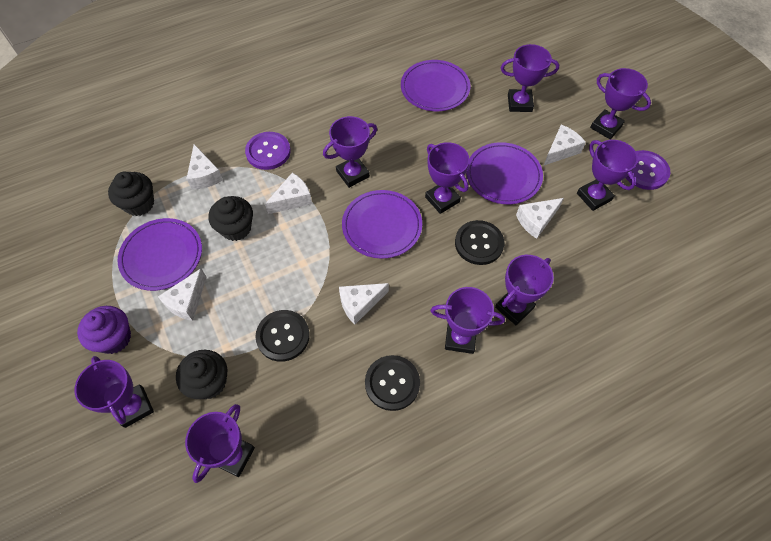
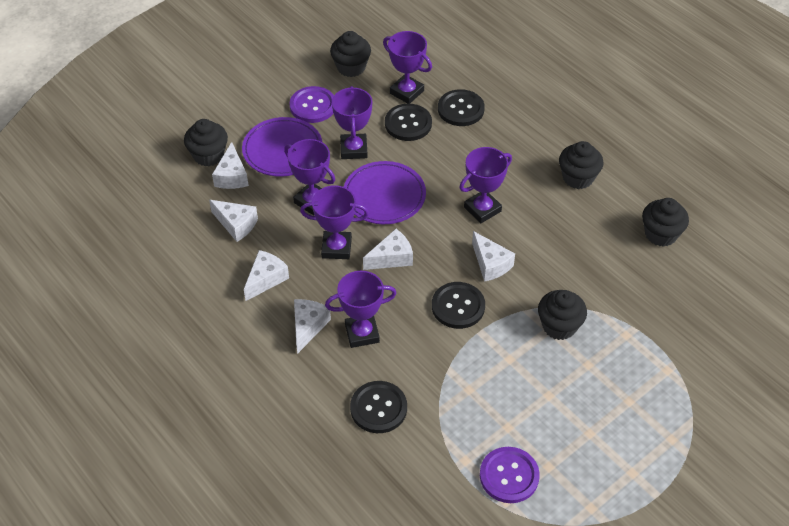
black button: 3 -> 4
black cupcake: 3 -> 5
purple cupcake: 1 -> 0
purple plate: 4 -> 2
purple trophy: 9 -> 6

